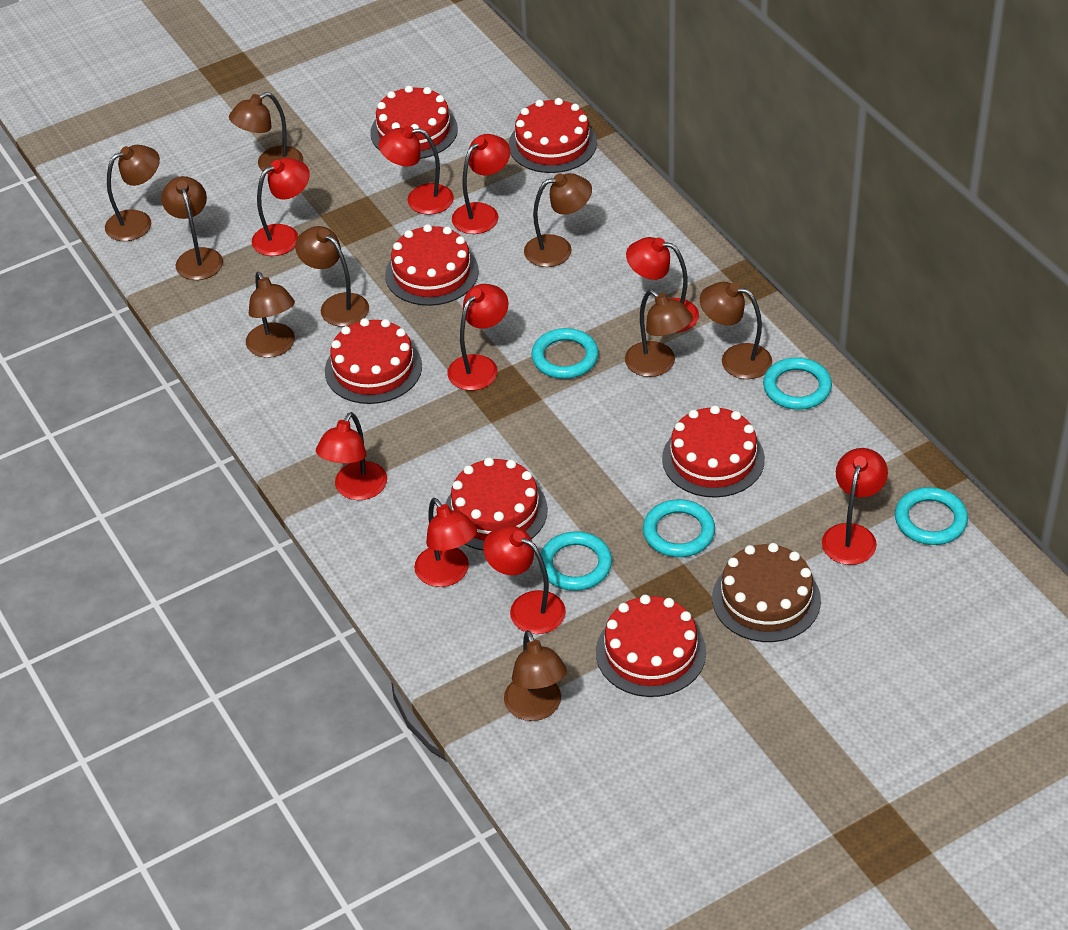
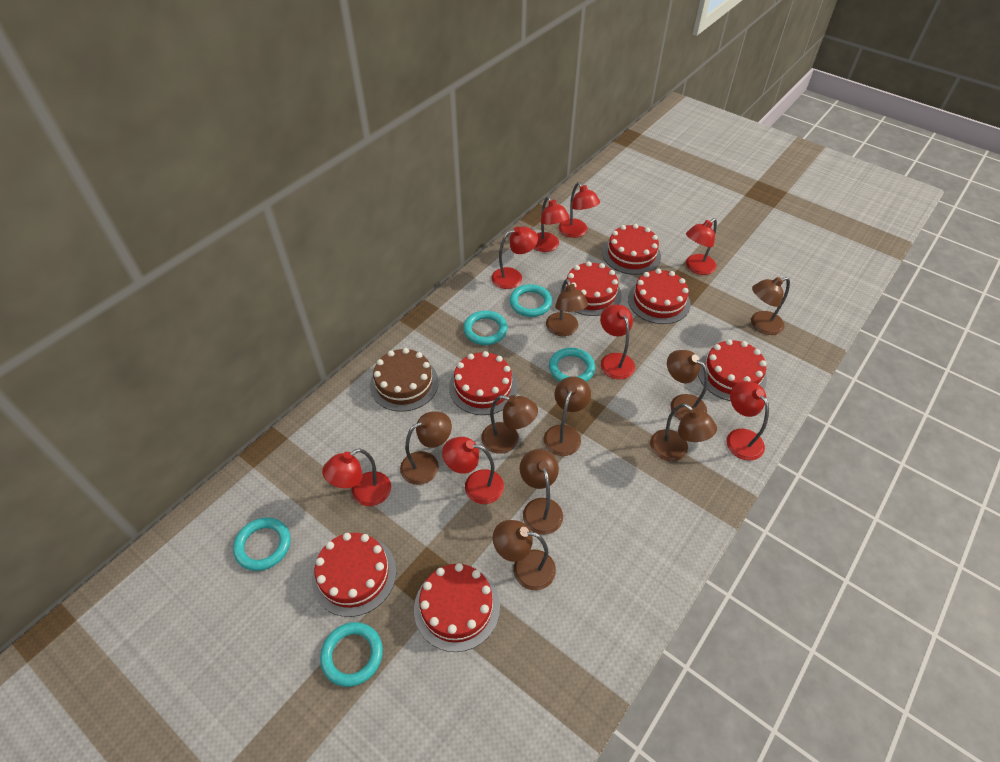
red lamp: 9 -> 8

